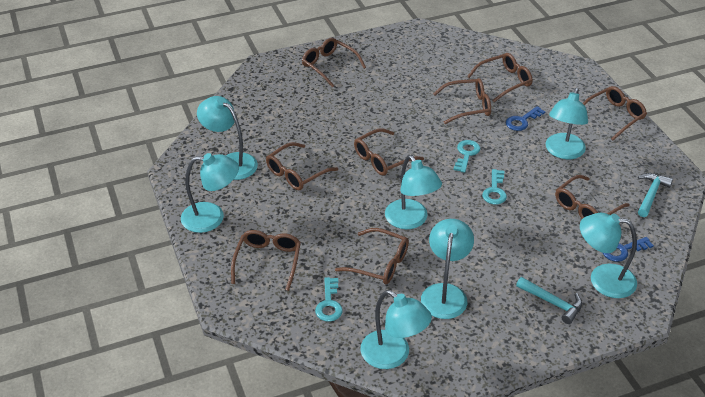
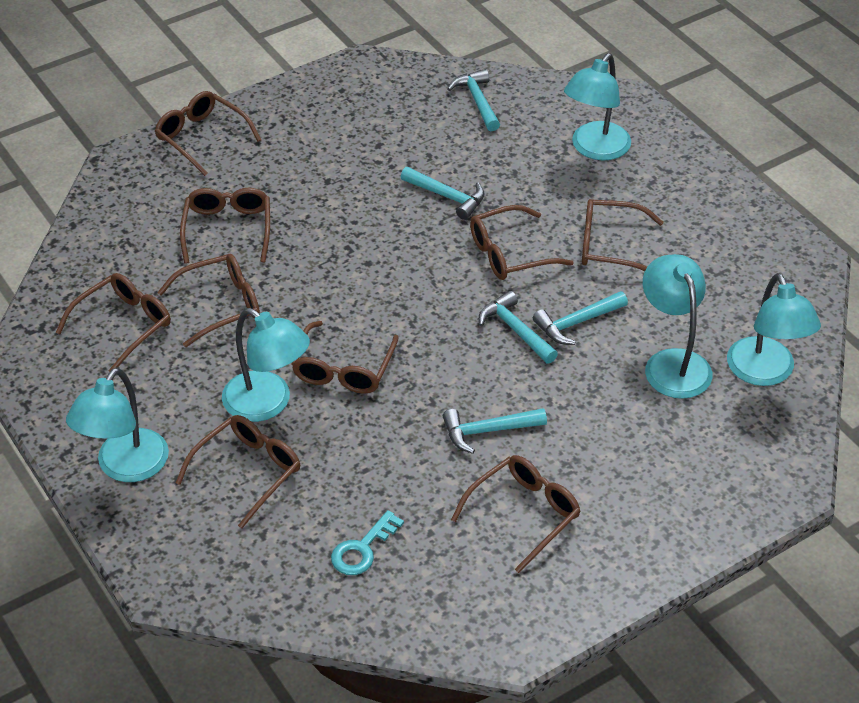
blue key: 2 -> 0
turquoise hammer: 2 -> 5
turquoise key: 3 -> 1
turquoise lamp: 7 -> 5

